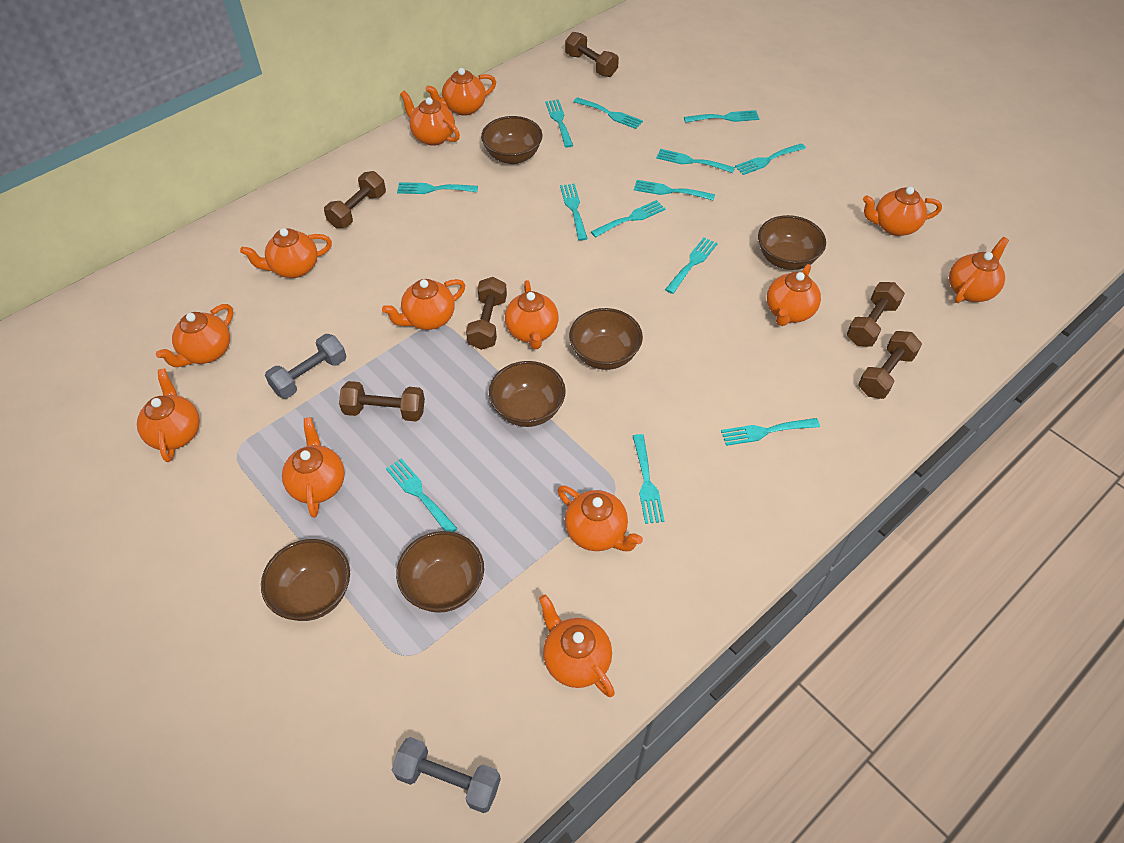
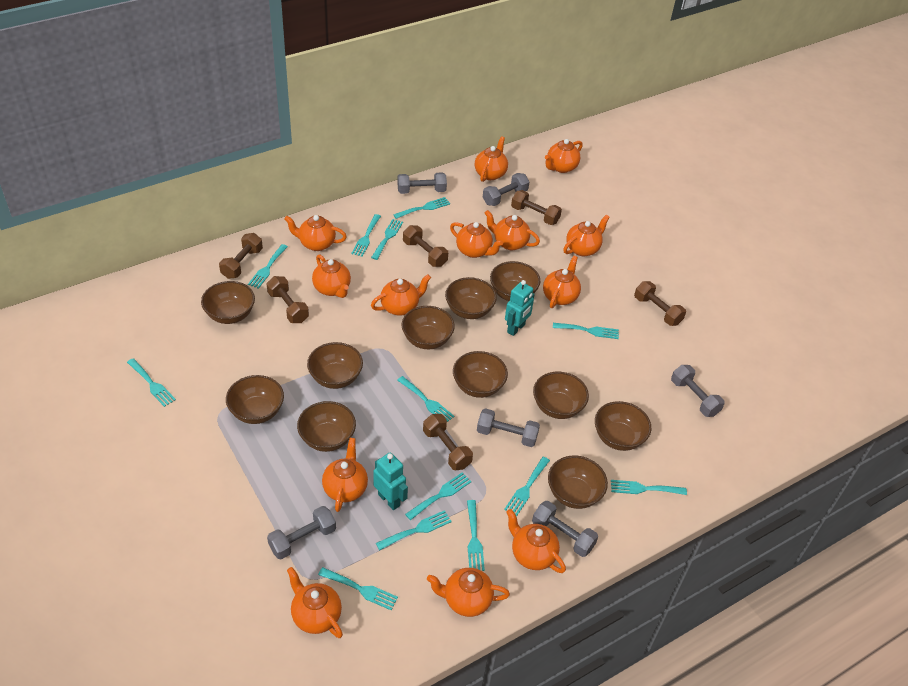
brown bowl: 6 -> 11
grey dumbbell: 2 -> 6
turquoise robot: 0 -> 2

